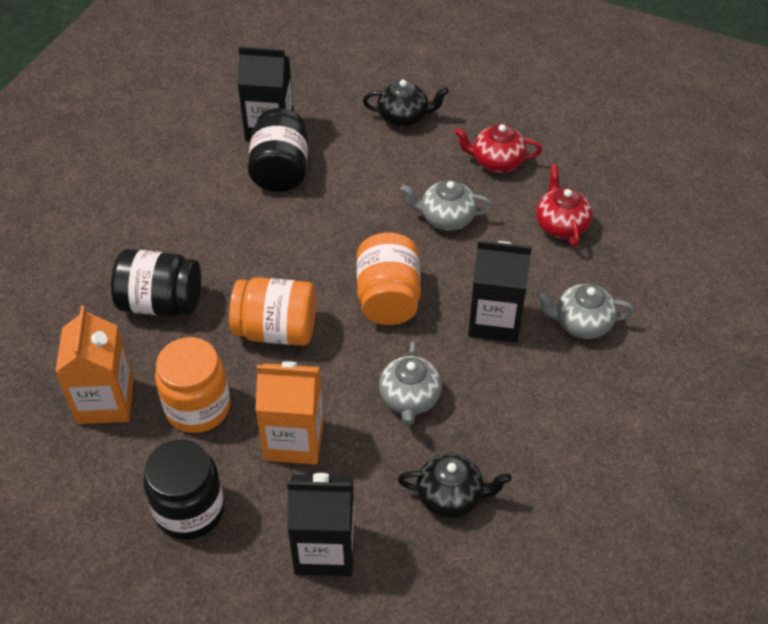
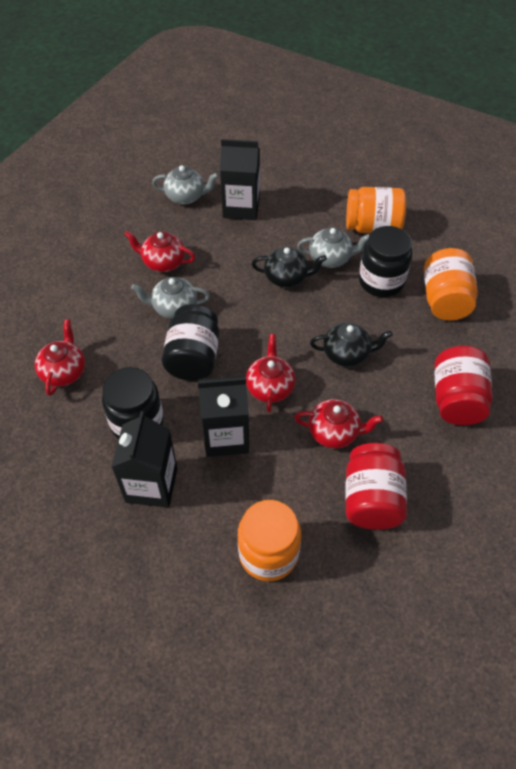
orange carton: 2 -> 0
red jar: 0 -> 2
red teapot: 2 -> 4

